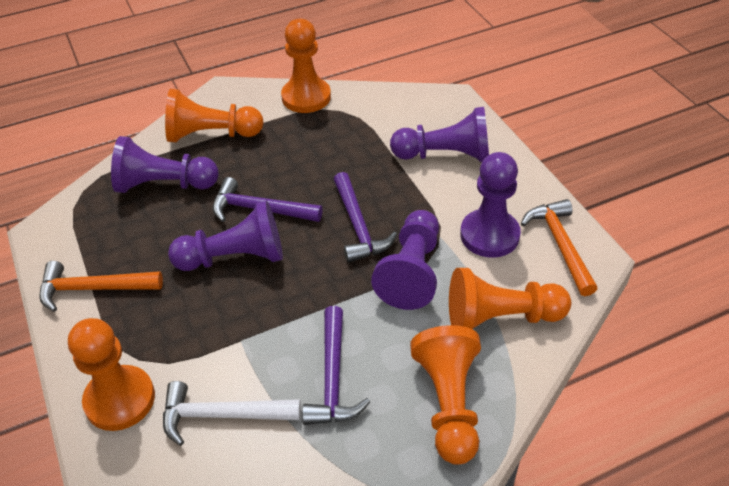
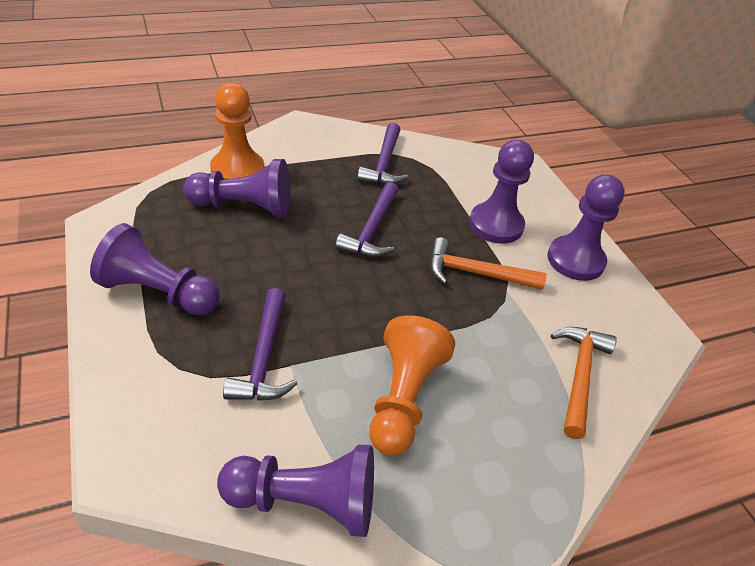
orange pawn: 5 -> 2
white hammer: 1 -> 0

